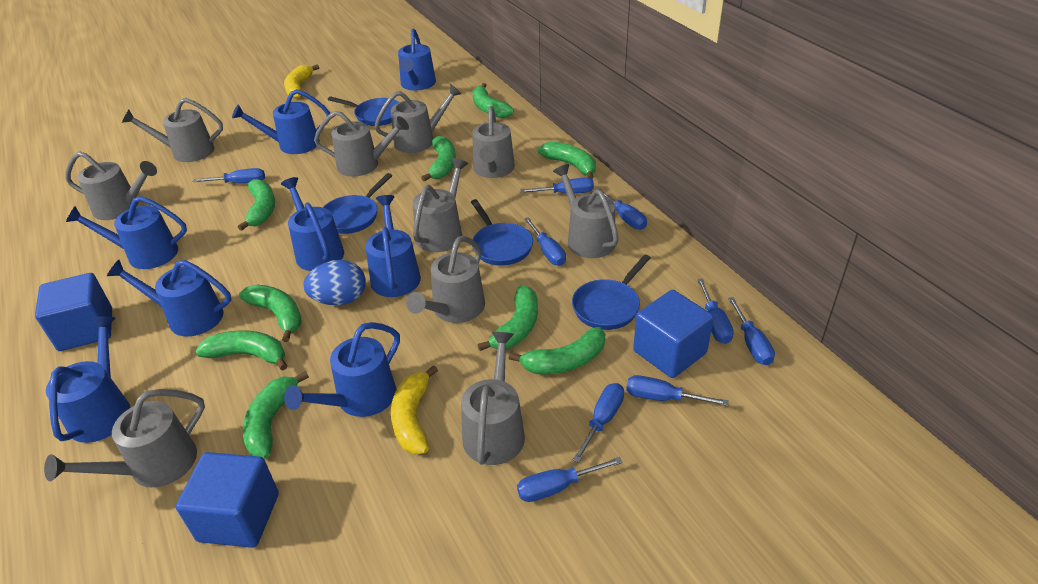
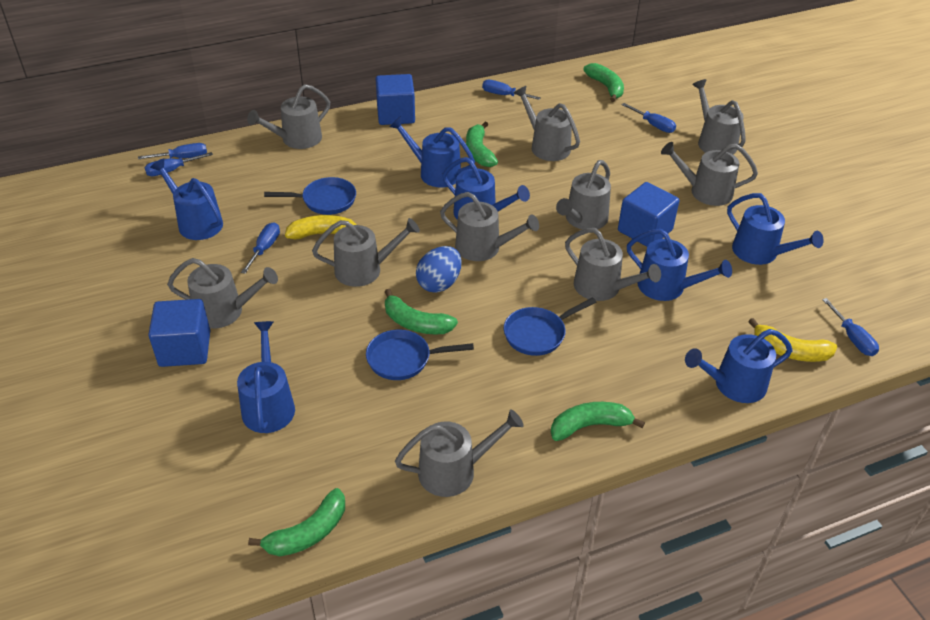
blue pan: 4 -> 3
blue screwdriver: 9 -> 6
blue watering can: 8 -> 7
green banana: 9 -> 5

